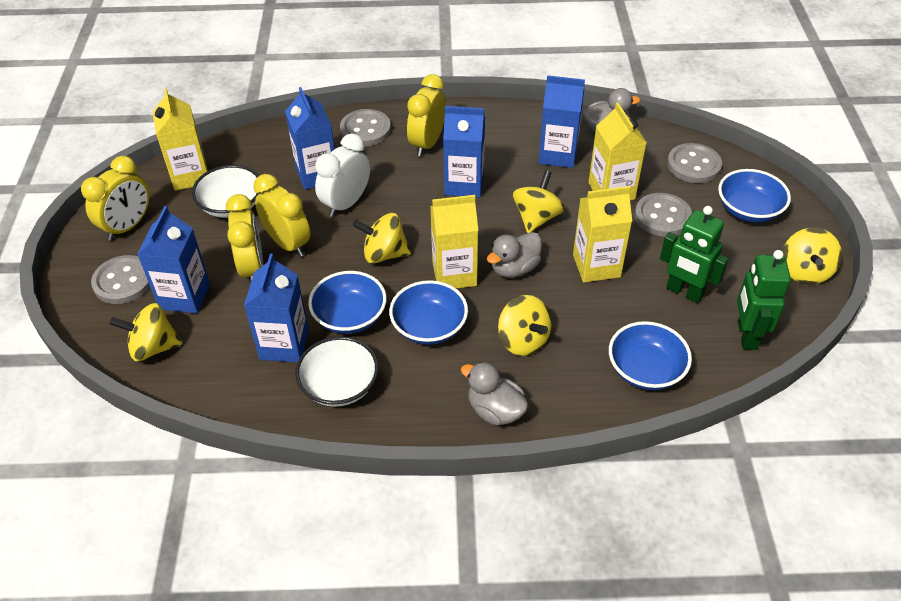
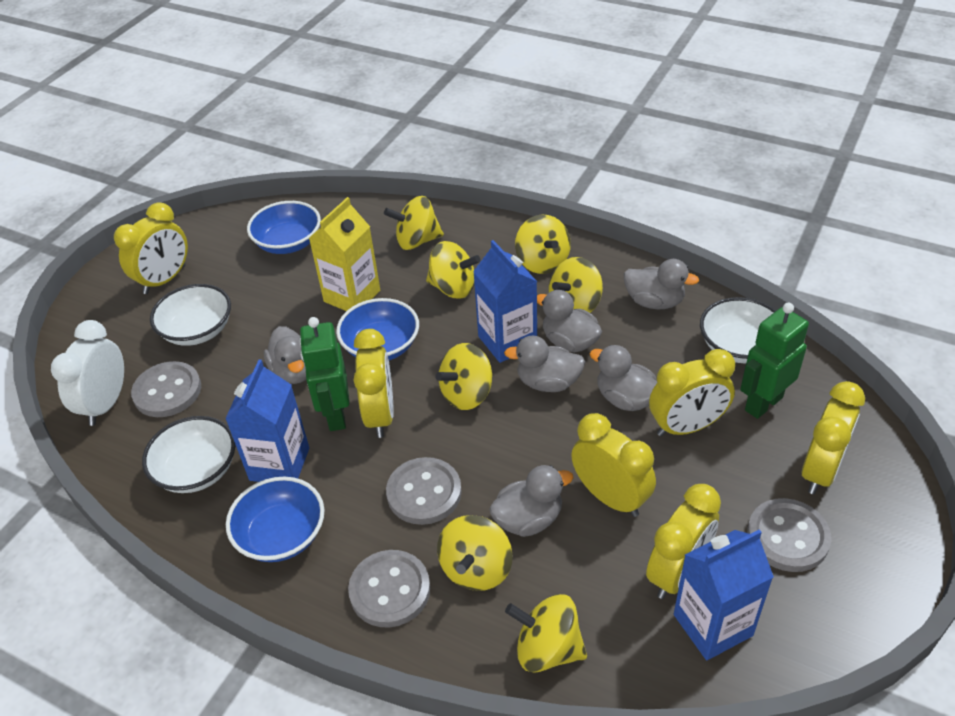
blue bowl: 4 -> 3
blue carton: 5 -> 3
grey duck: 3 -> 6
white bowl: 2 -> 3
yellow carton: 4 -> 1
yellow clock: 4 -> 6
yellow spinning top: 5 -> 7

